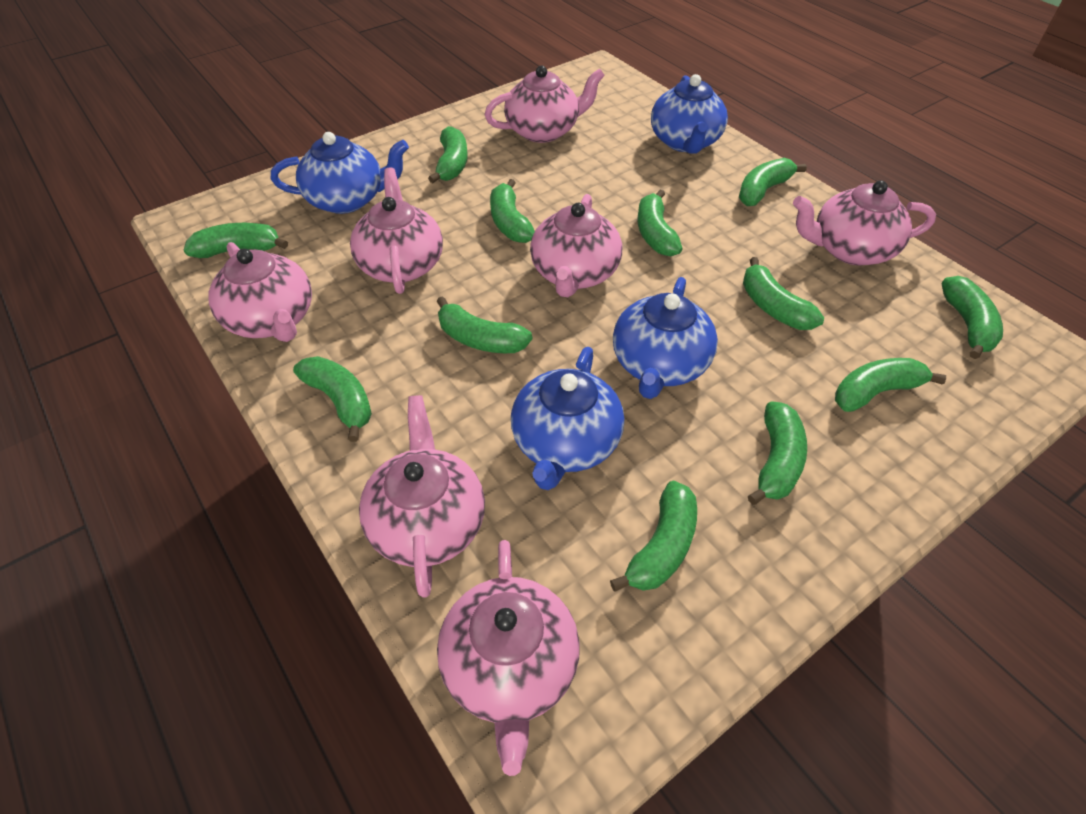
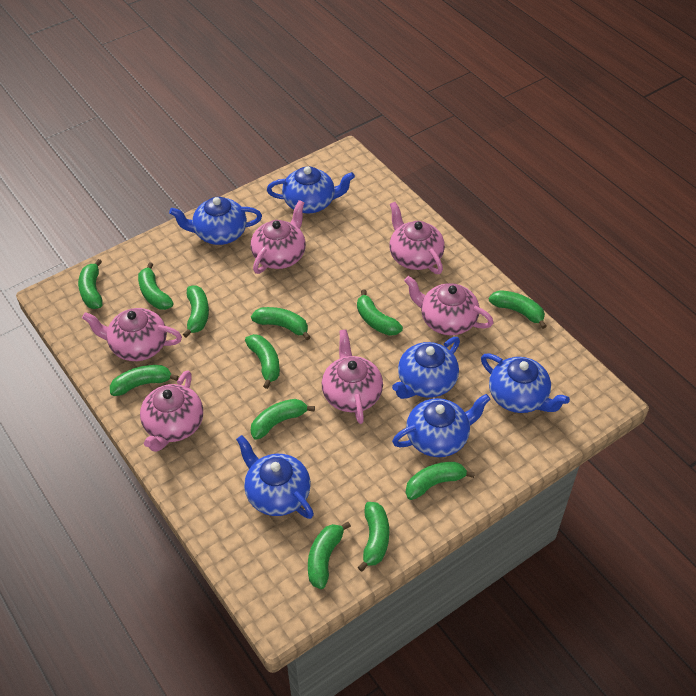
blue teapot: 4 -> 6
pink teapot: 7 -> 6

